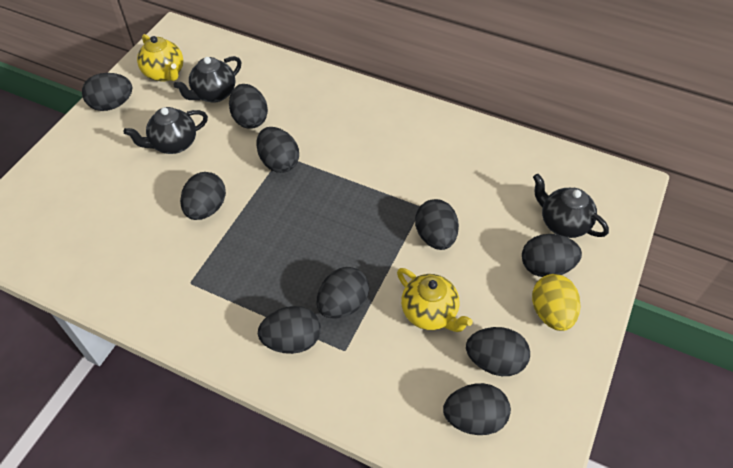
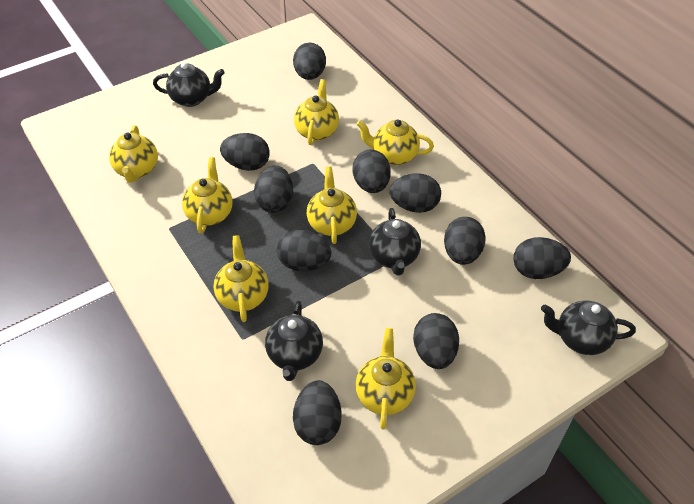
black teapot: 3 -> 4
yellow egg: 1 -> 0
yellow teapot: 2 -> 7

